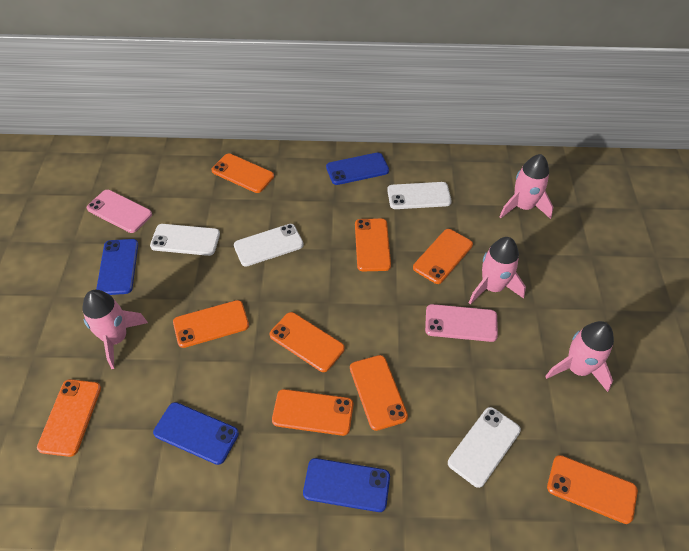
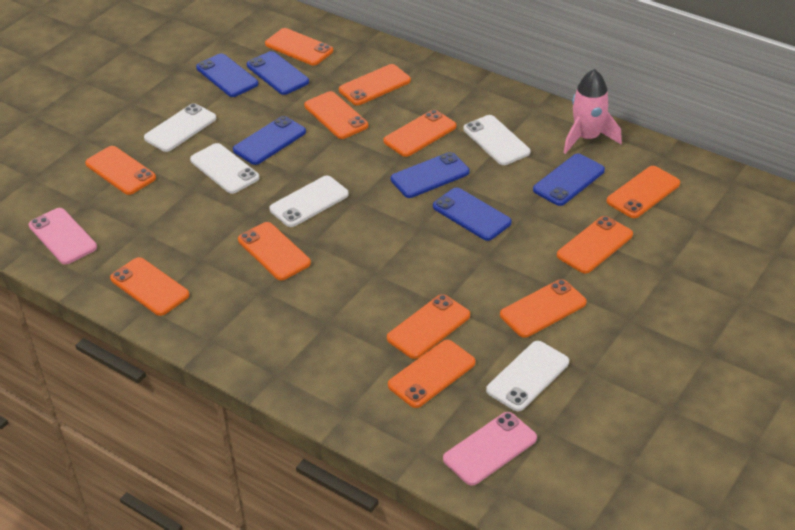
blue phone: 4 -> 6
orange phone: 9 -> 12
pink rocket: 4 -> 1
white phone: 4 -> 5

